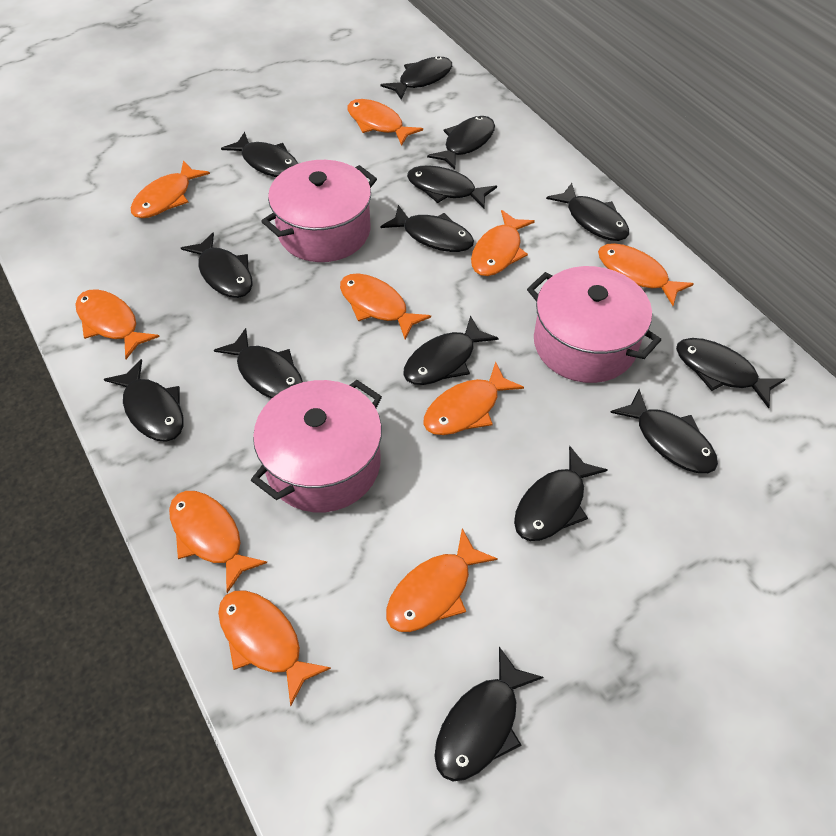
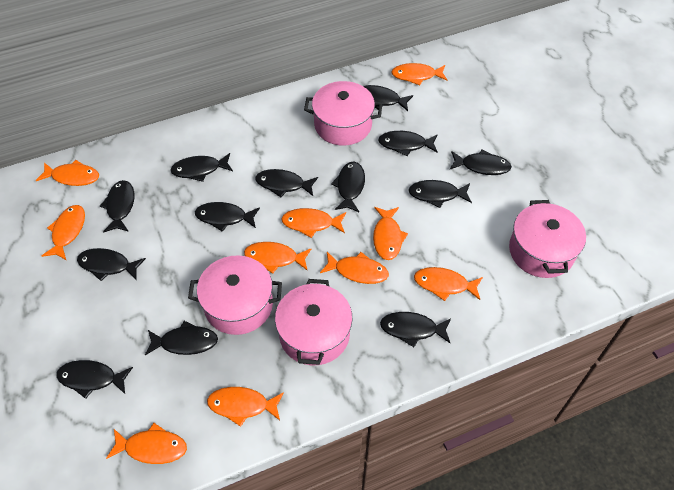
black fish: 14 -> 13
pink pot: 3 -> 4

